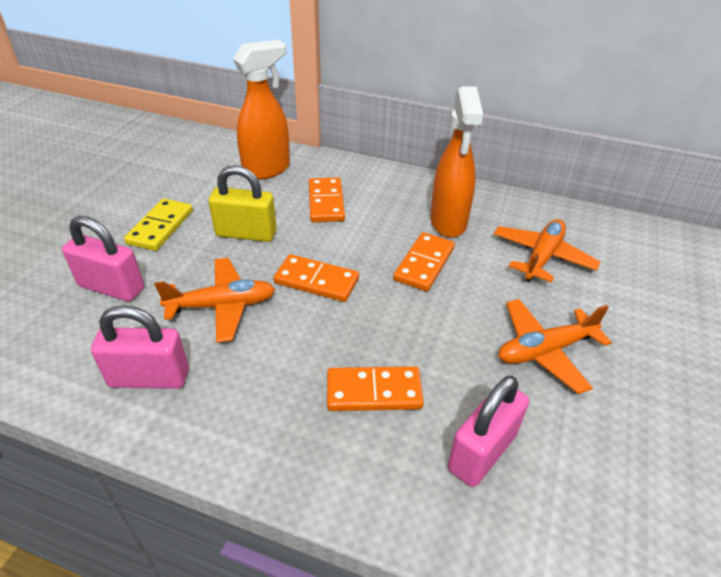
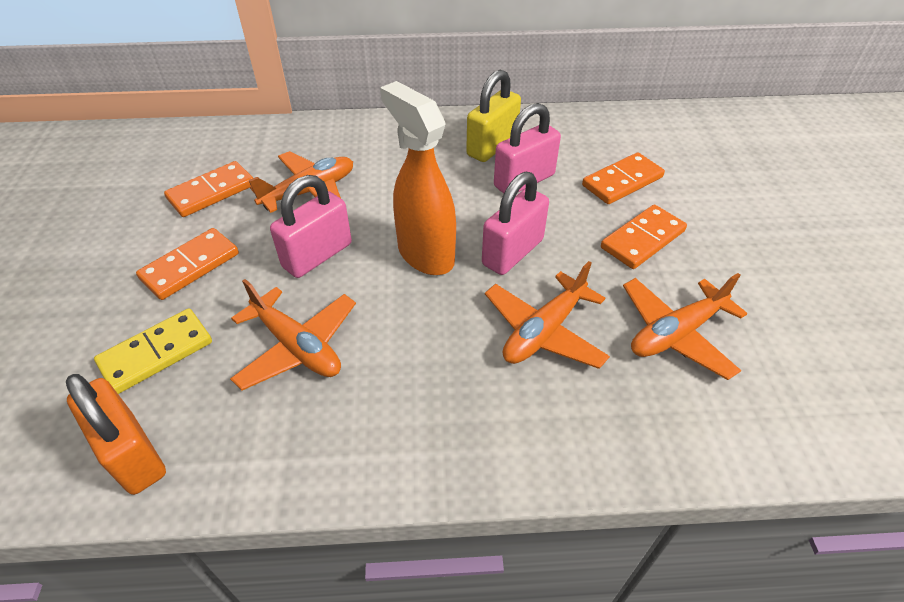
orange padlock: 0 -> 1
orange plane: 3 -> 4
orange spray bottle: 2 -> 1

